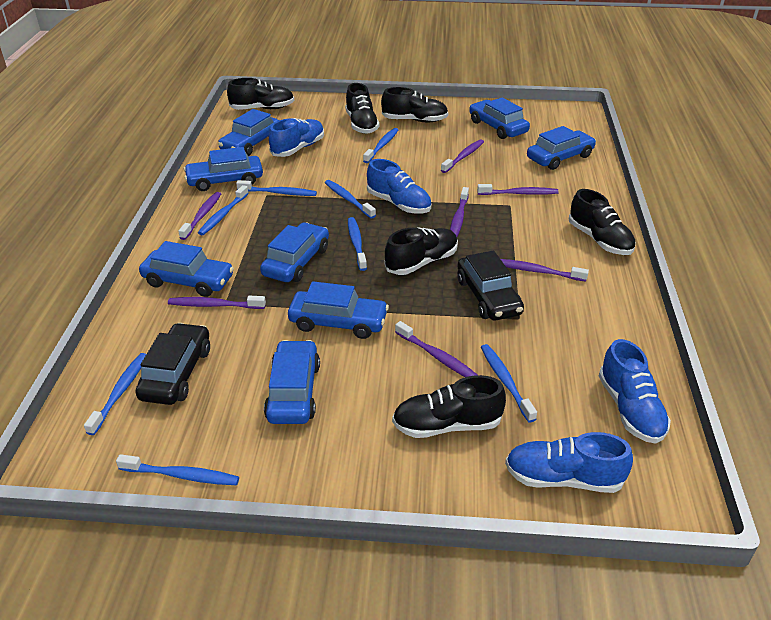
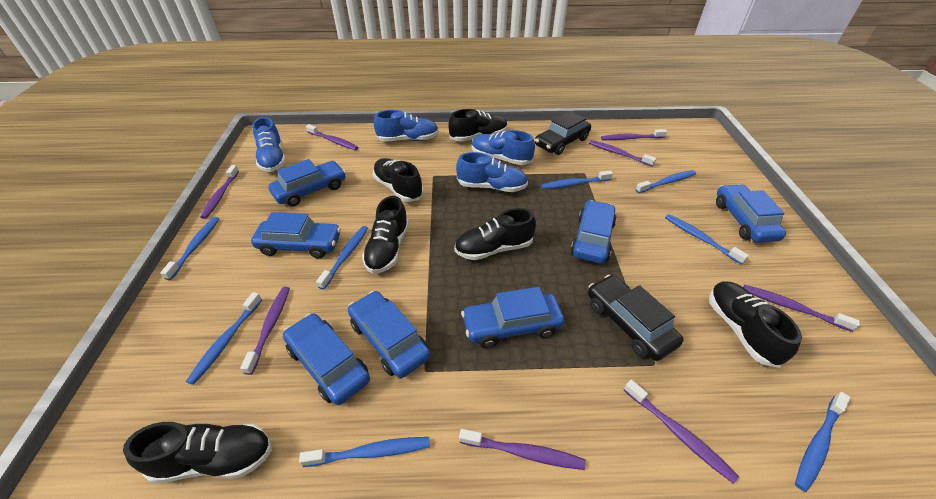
blue car: 8 -> 7
purple toothbrush: 7 -> 8

